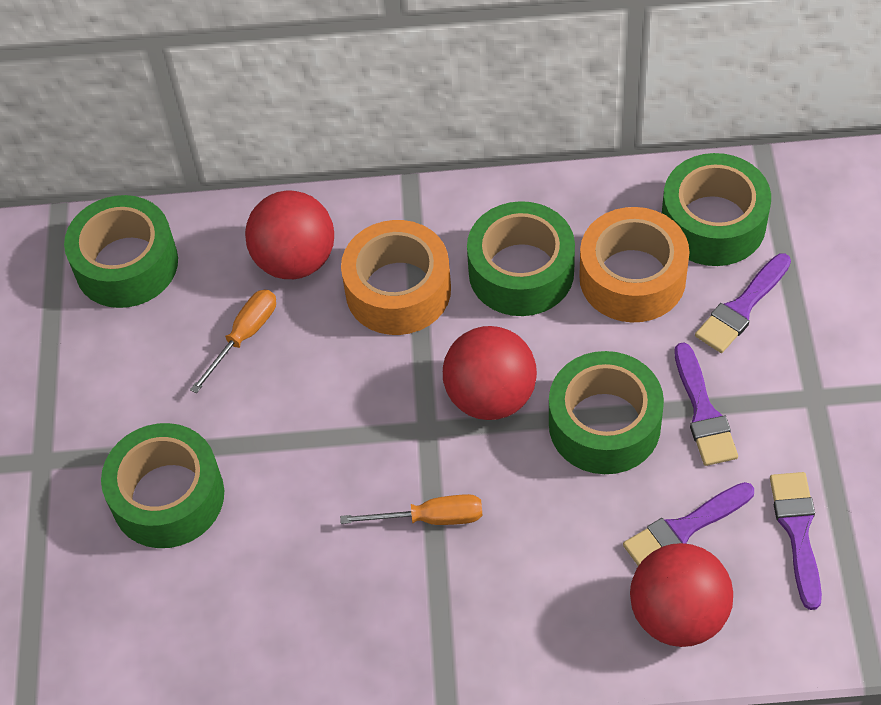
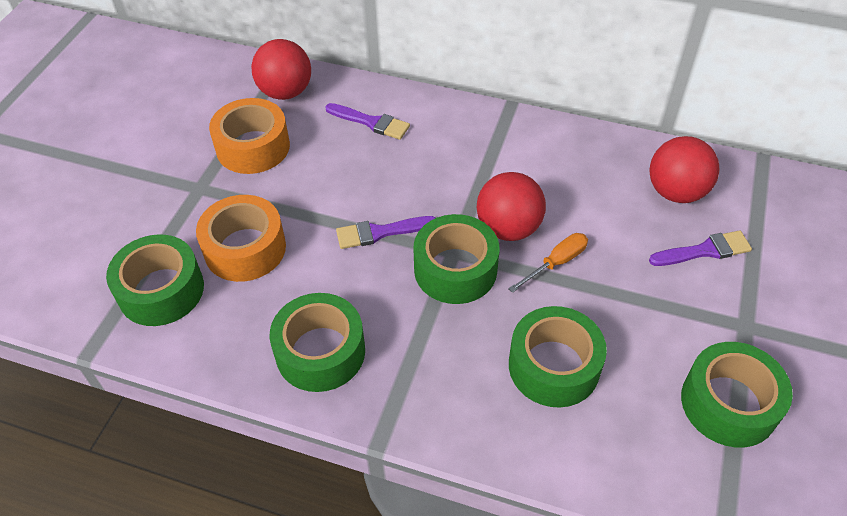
orange screwdriver: 2 -> 1
purple brush: 4 -> 3

